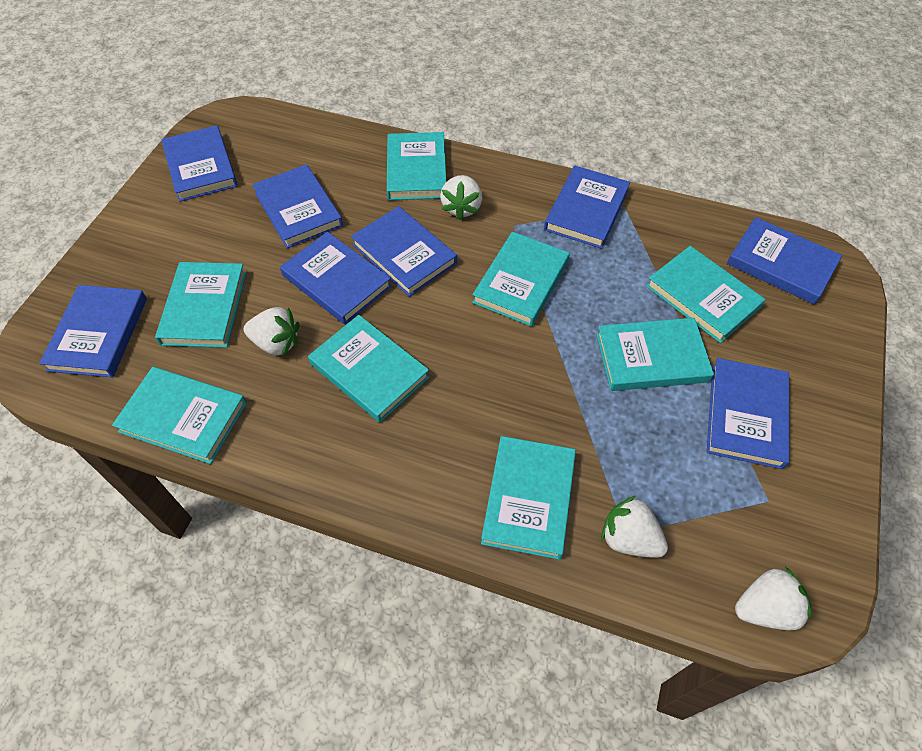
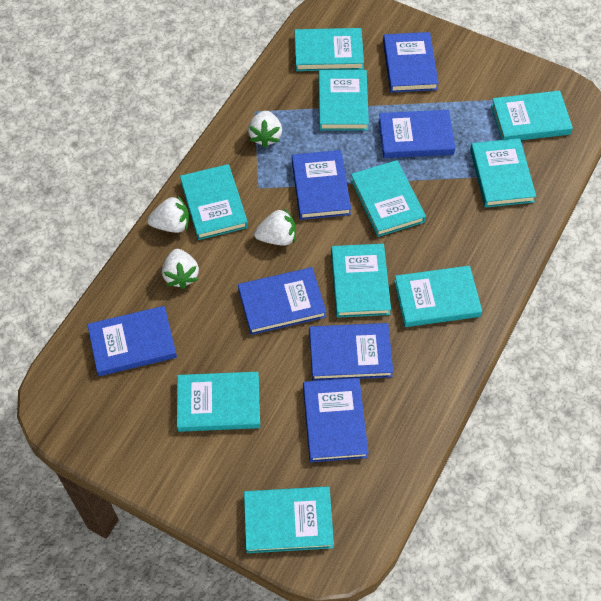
blue book: 8 -> 7
turquoise book: 8 -> 10

